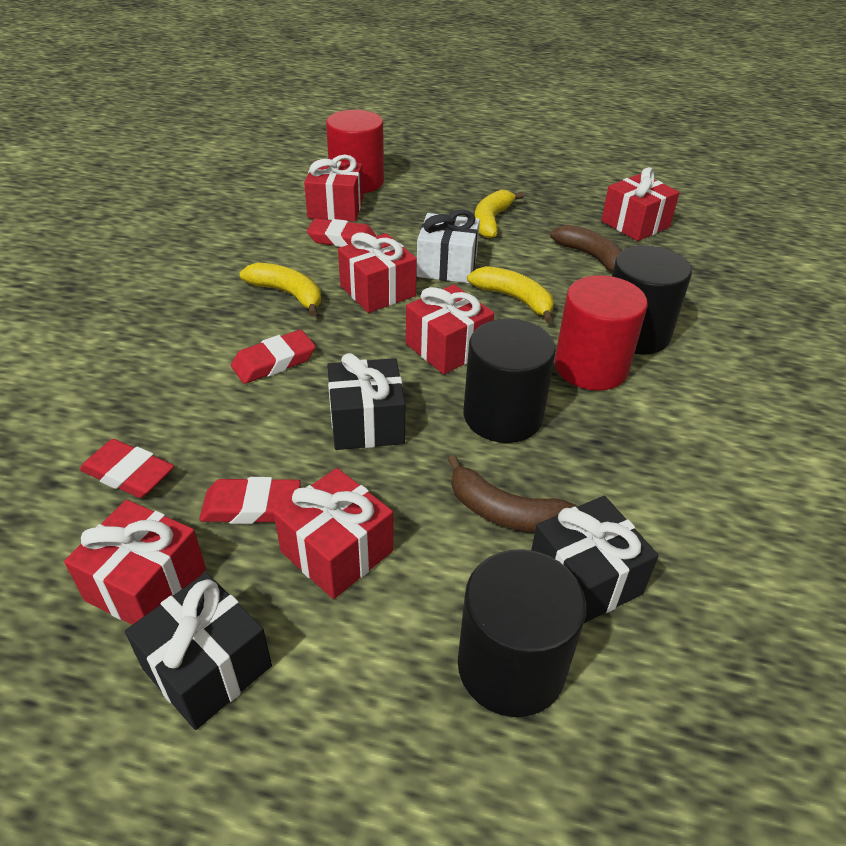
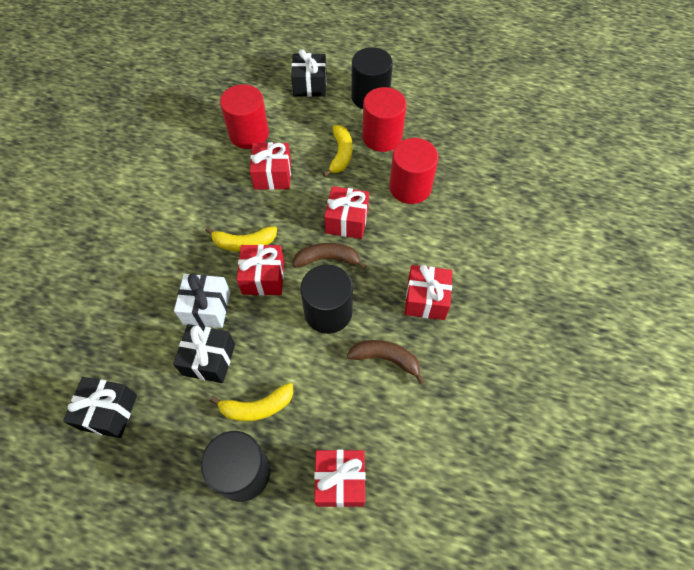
red cylinder: 2 -> 3
red eraser: 4 -> 0
red gift: 6 -> 5

